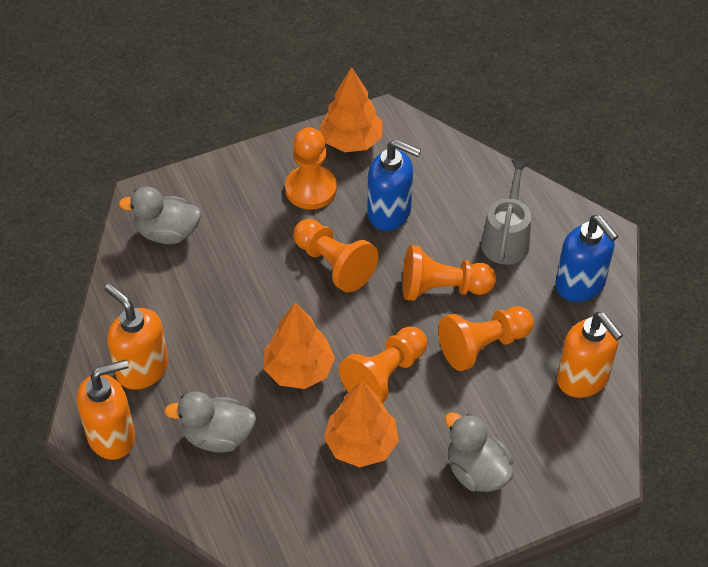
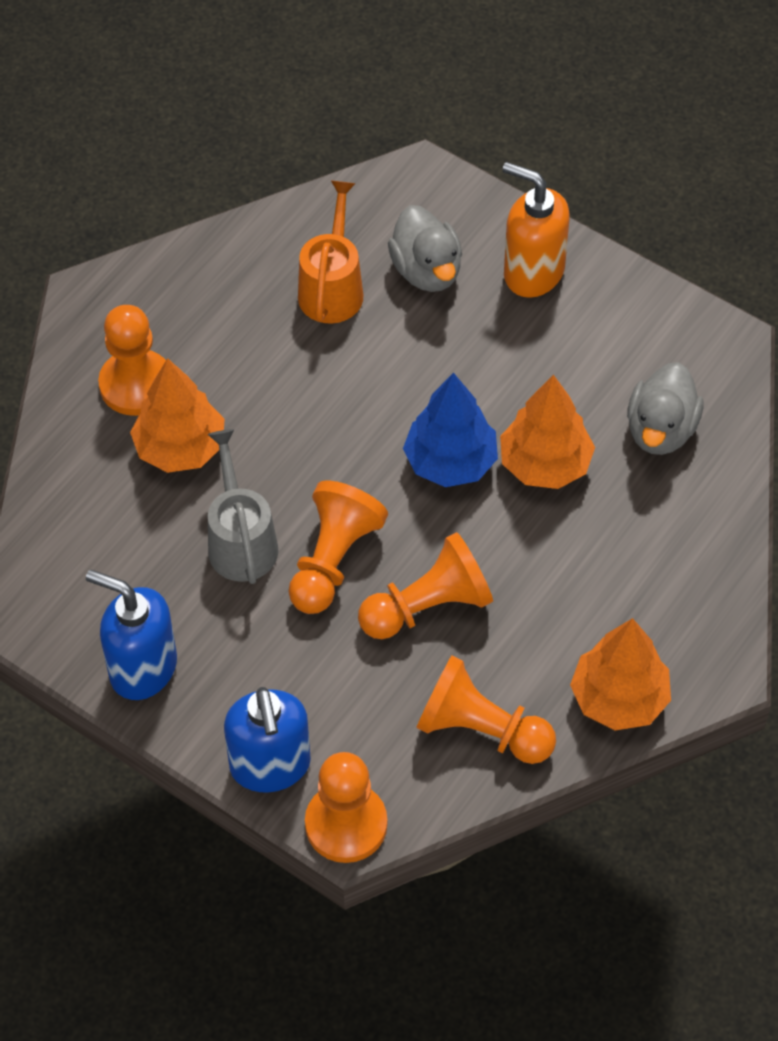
blue tree: 0 -> 1
grey duck: 3 -> 2
orange soap dispenser: 3 -> 1
orange watering can: 0 -> 1

